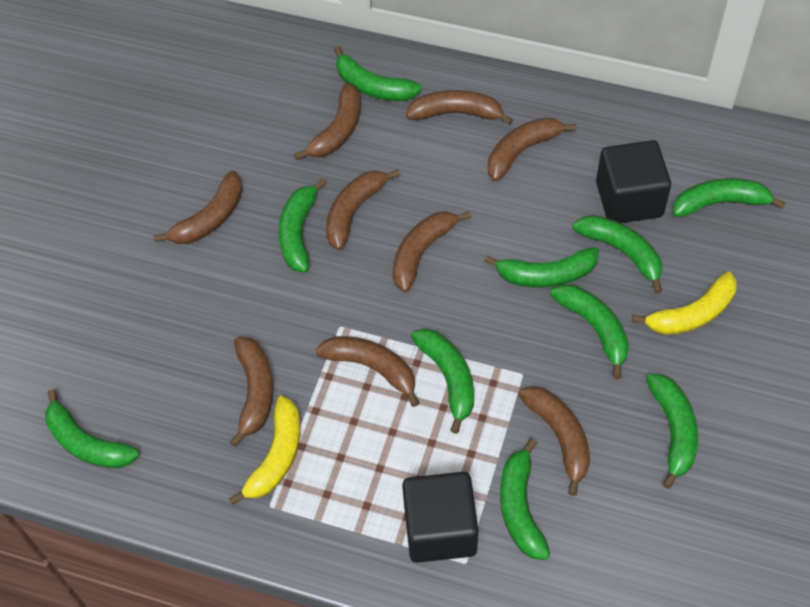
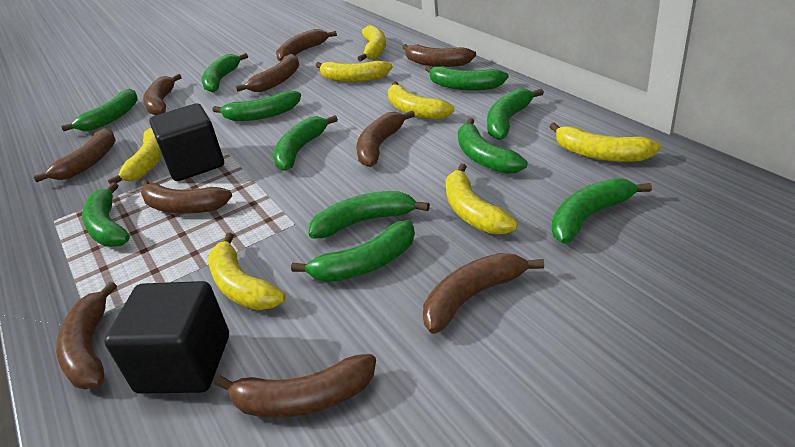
brown banana: 9 -> 10
green banana: 10 -> 11
yellow banana: 2 -> 7

